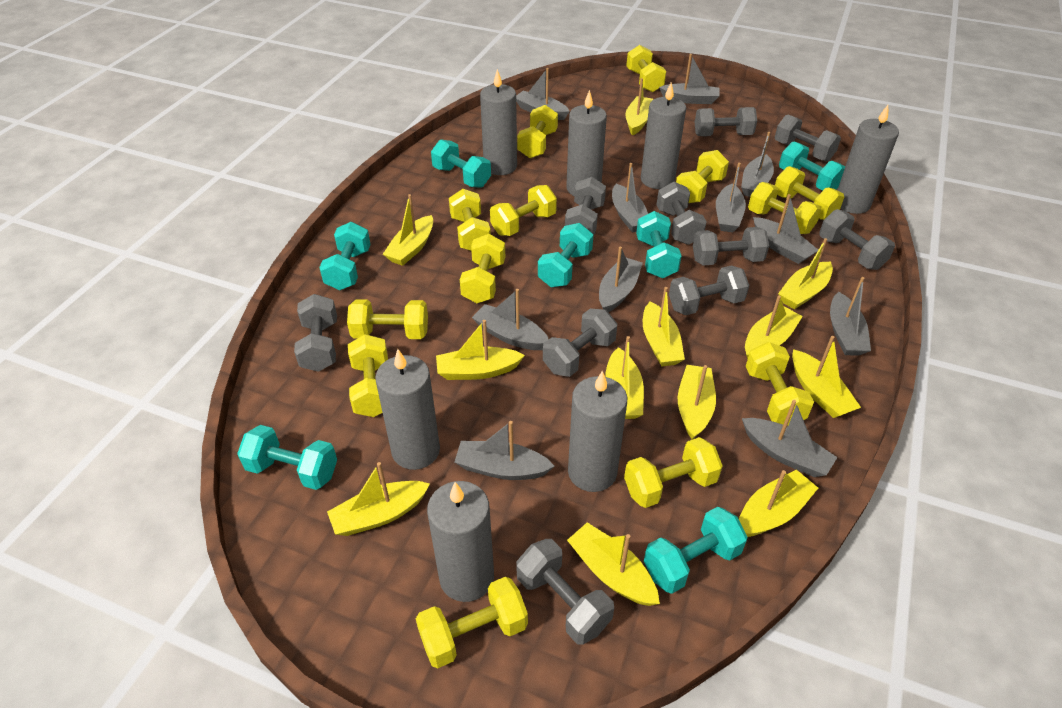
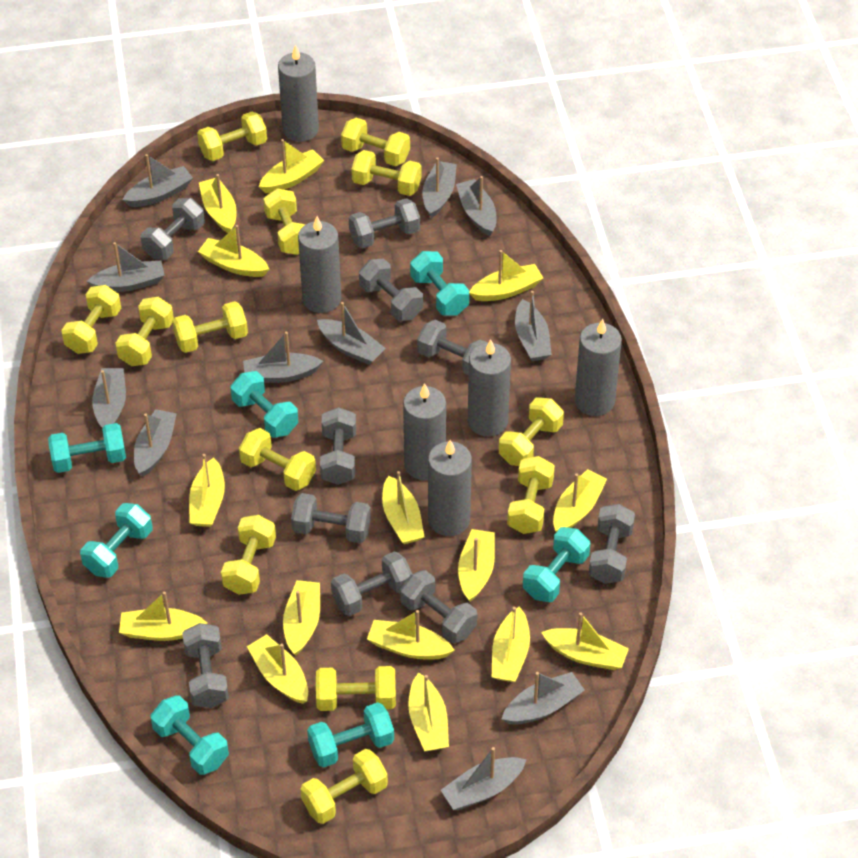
grey candle: 7 -> 6
yellow boat: 12 -> 15

